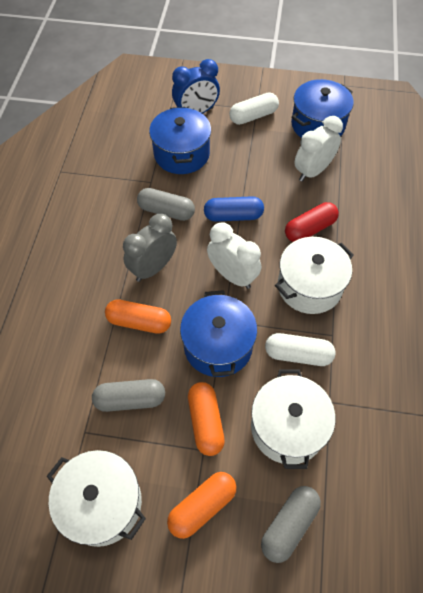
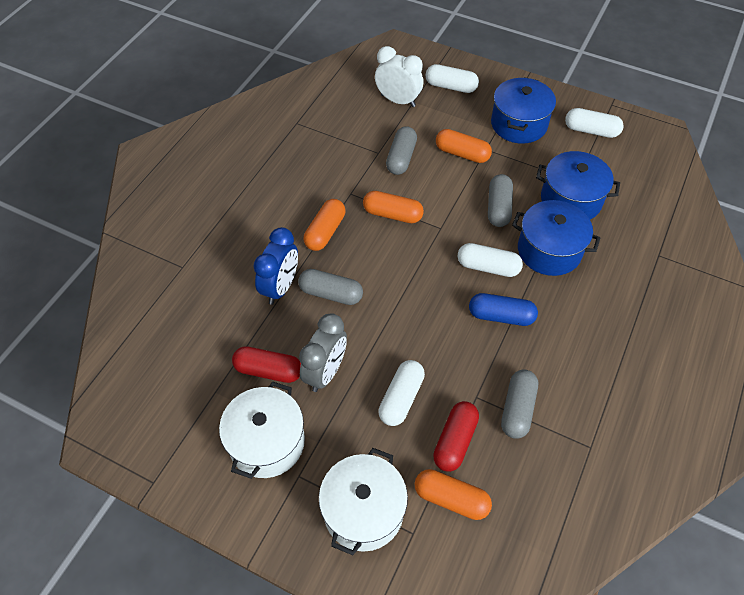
grey capsule: 3 -> 4
orange capsule: 3 -> 4
red capsule: 1 -> 2
white capsule: 2 -> 4
white clock: 2 -> 1
white pot: 3 -> 2

